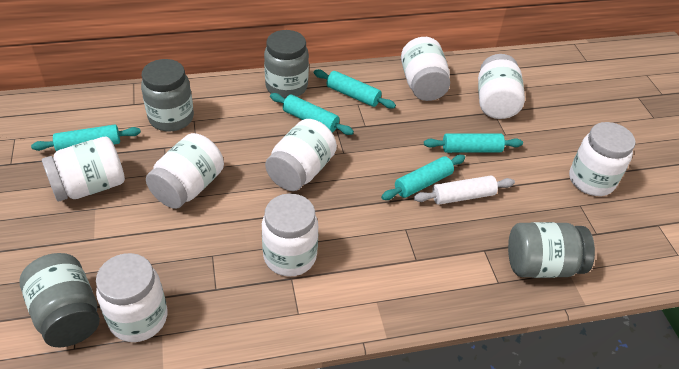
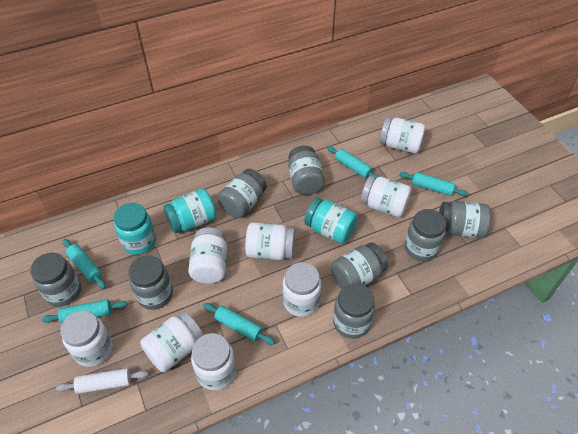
grey jar: 4 -> 8
turquoise jar: 0 -> 3

